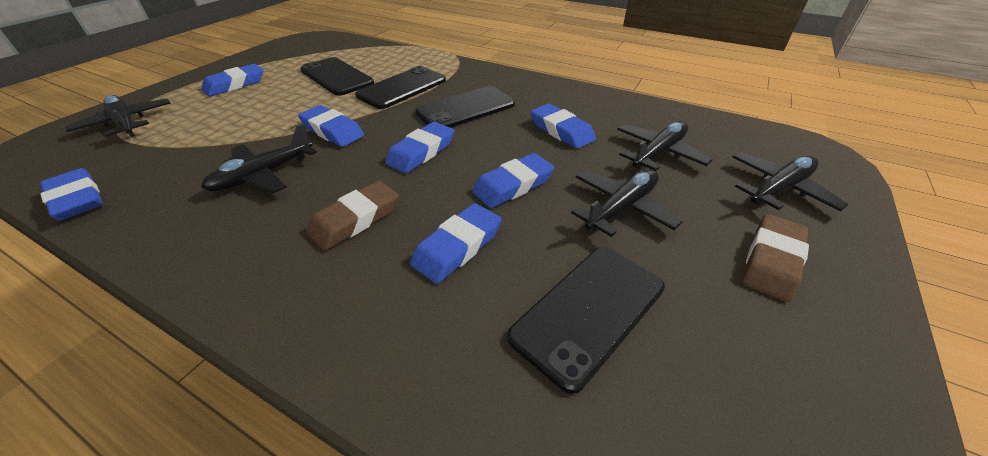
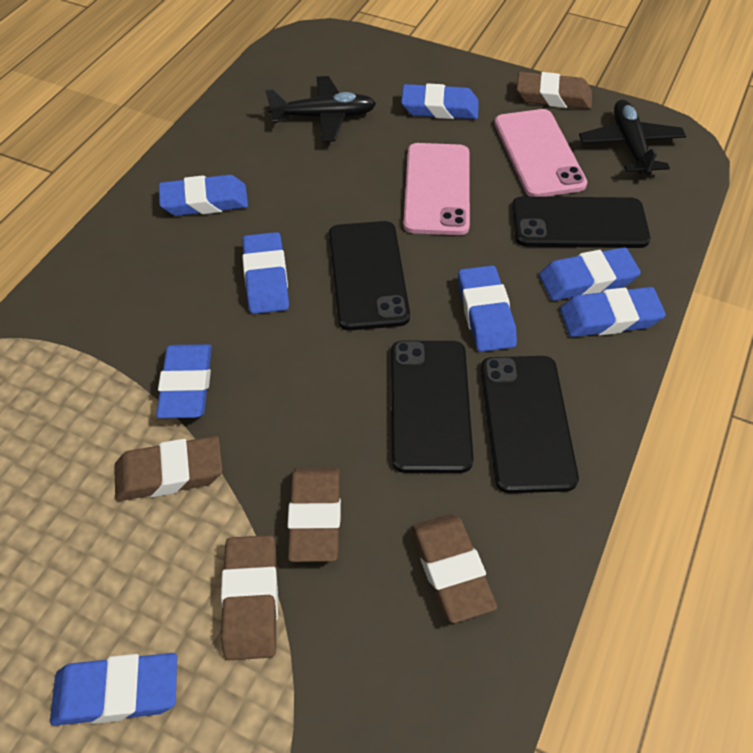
black plane: 5 -> 2
blue eraser: 7 -> 8
brown eraser: 2 -> 5
pink phone: 0 -> 2

